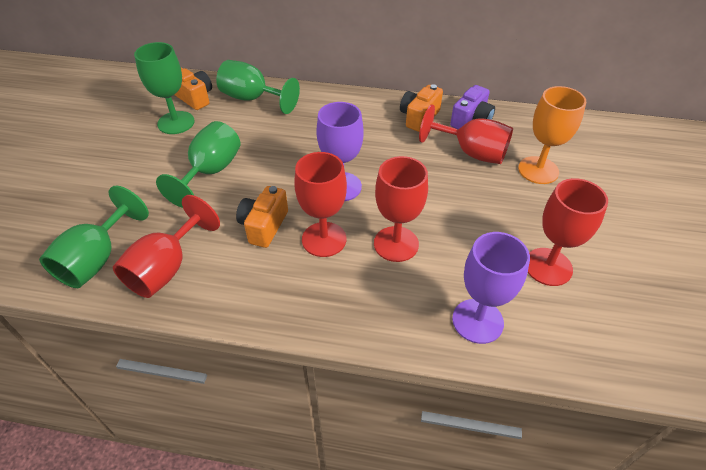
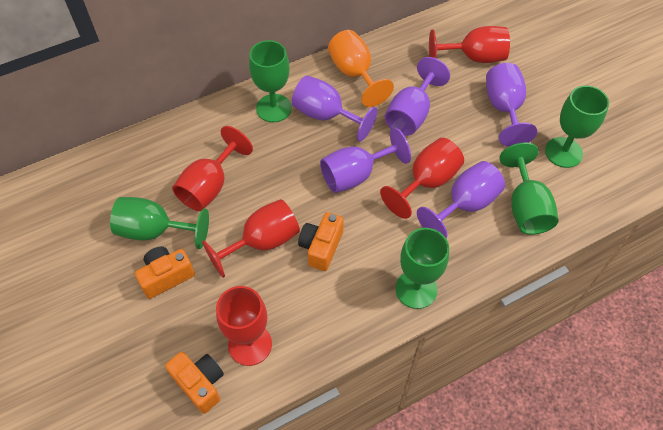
green goblet: 4 -> 5
purple camera: 1 -> 0
purple goblet: 2 -> 5

